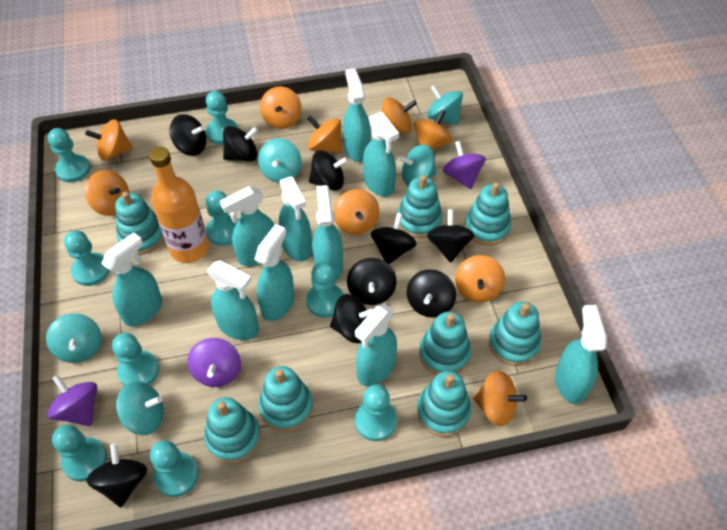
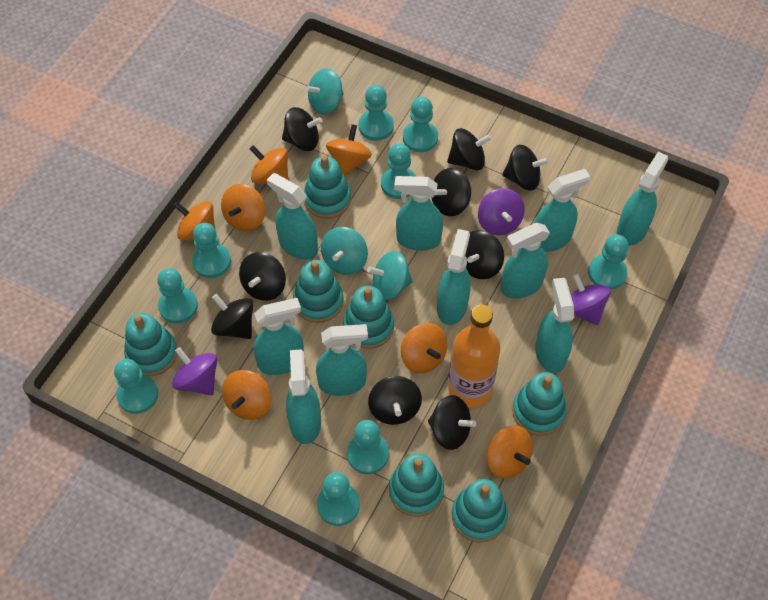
orange spinning top: 9 -> 7
turquoise spinning top: 5 -> 3
turquoise stacking toy: 8 -> 7

